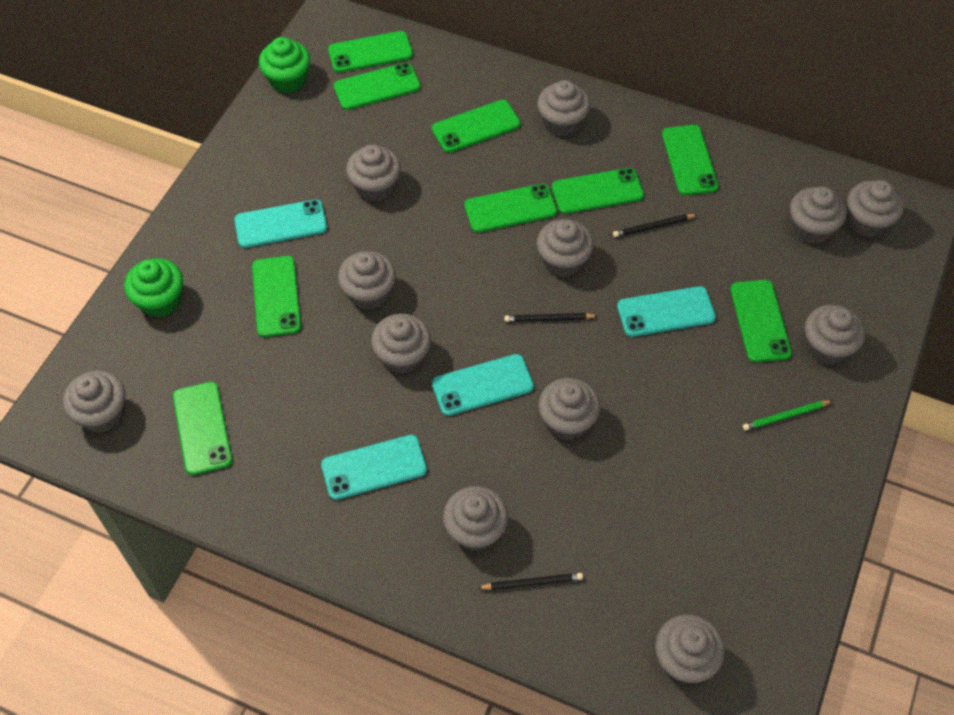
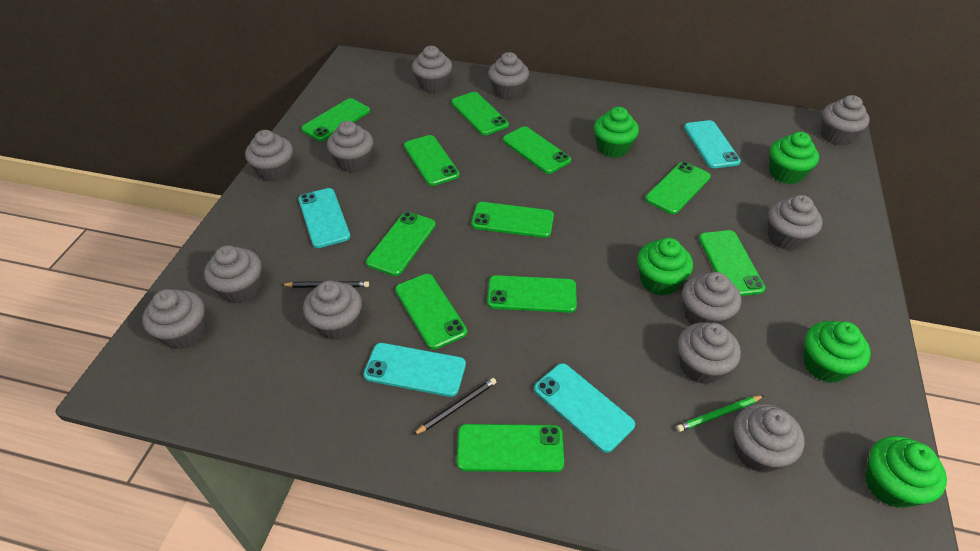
black pencil: 3 -> 2
green cupcake: 2 -> 5
green phone: 9 -> 11

